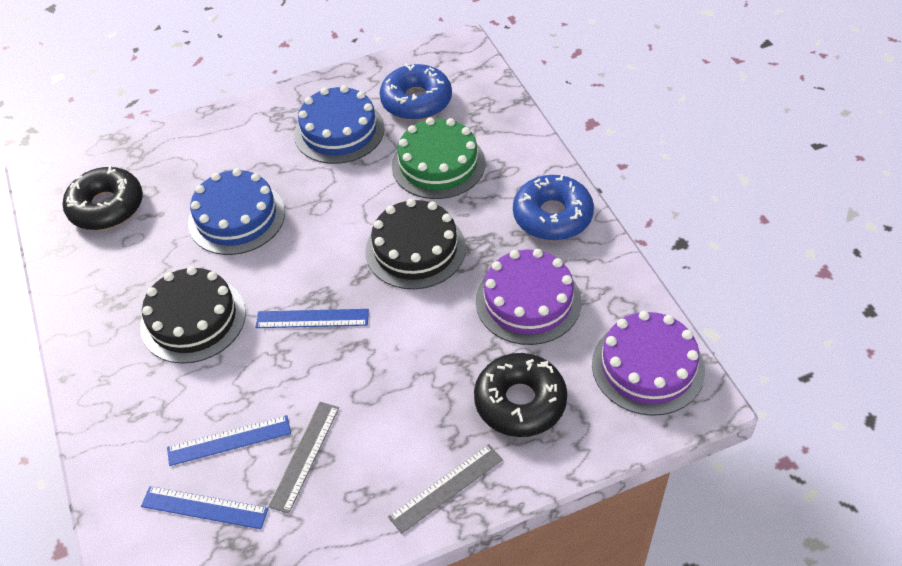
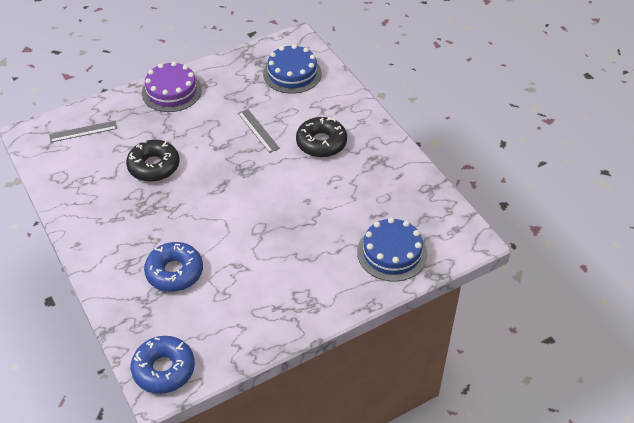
black cake: 2 -> 0
blue ruler: 3 -> 0
green cake: 1 -> 0
purple cake: 2 -> 1

